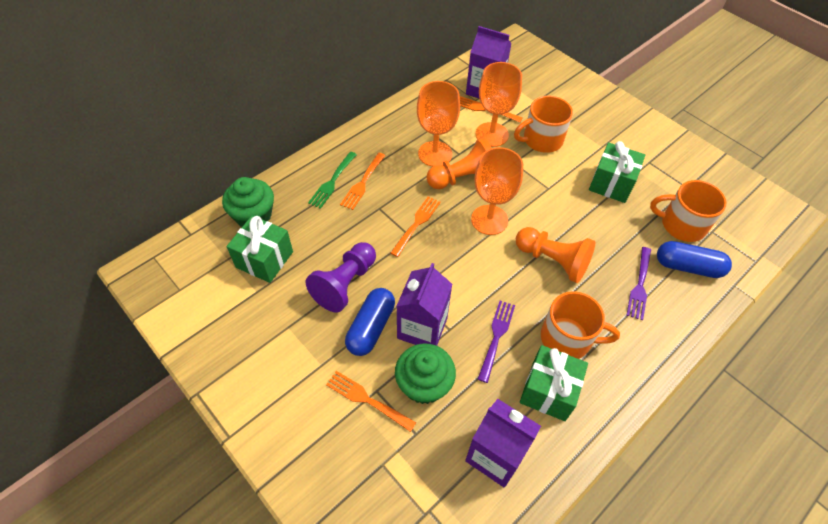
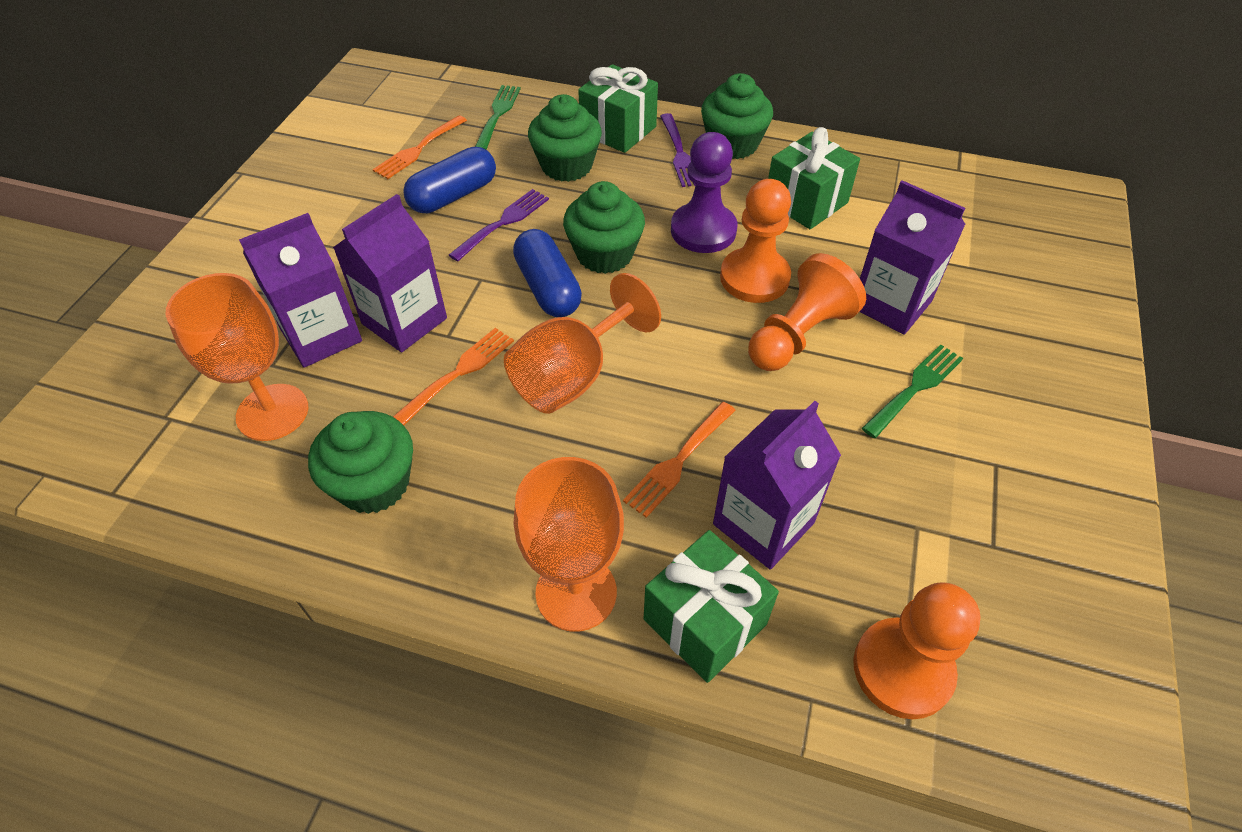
green cupcake: 2 -> 4
green fork: 1 -> 2
orange fork: 4 -> 3
orange mug: 3 -> 0
orange pawn: 2 -> 3
purple carton: 3 -> 4

